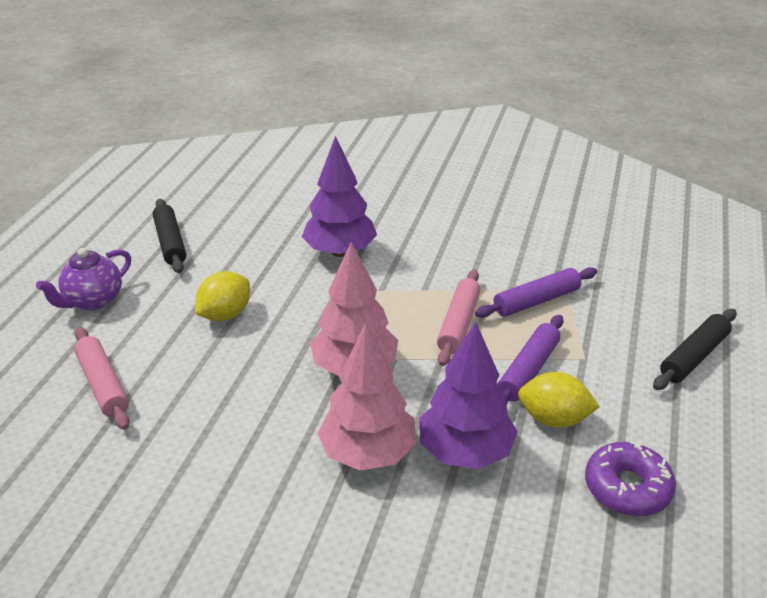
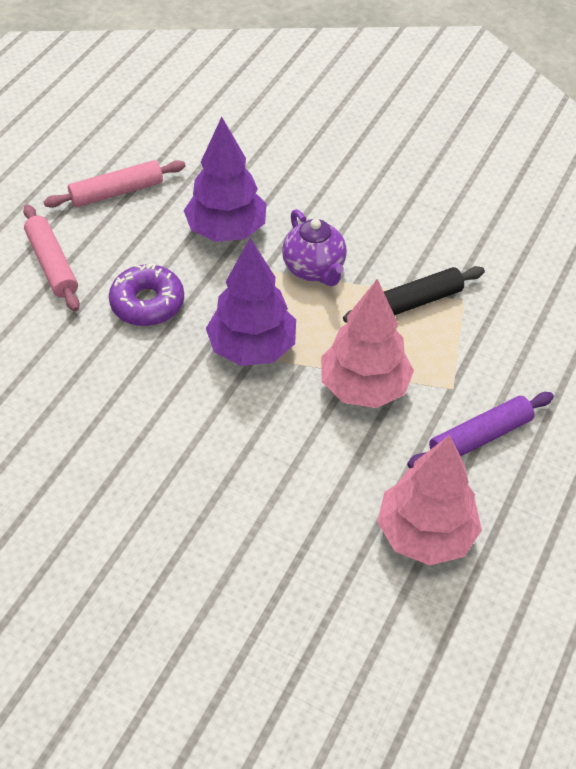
black rolling pin: 2 -> 1
purple rolling pin: 2 -> 1
yellow lemon: 2 -> 0

